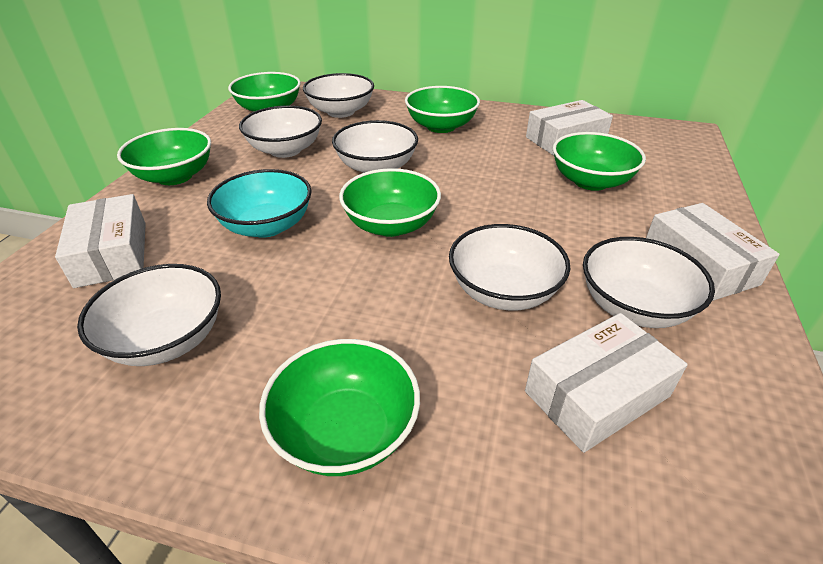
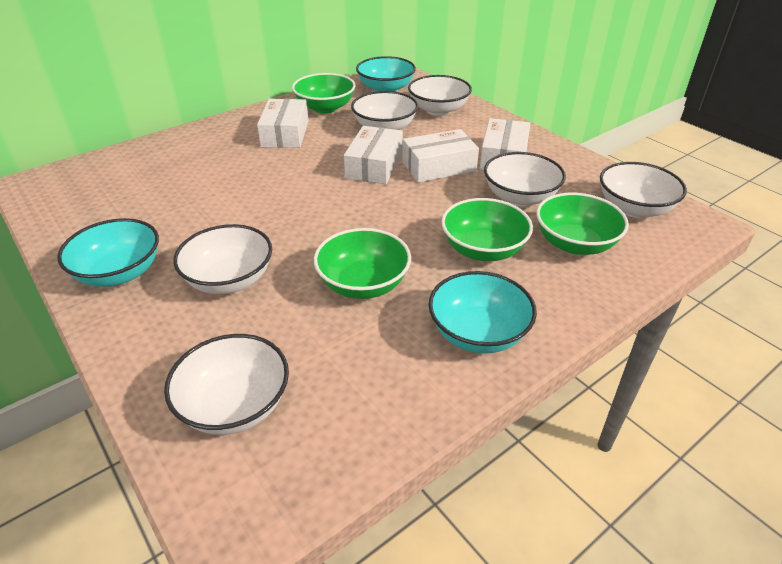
green bowl: 6 -> 4
turquoise bowl: 1 -> 3

